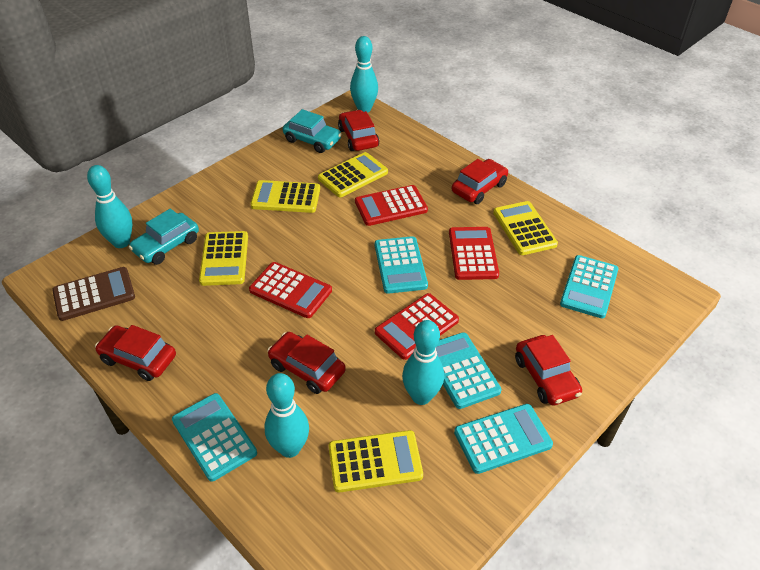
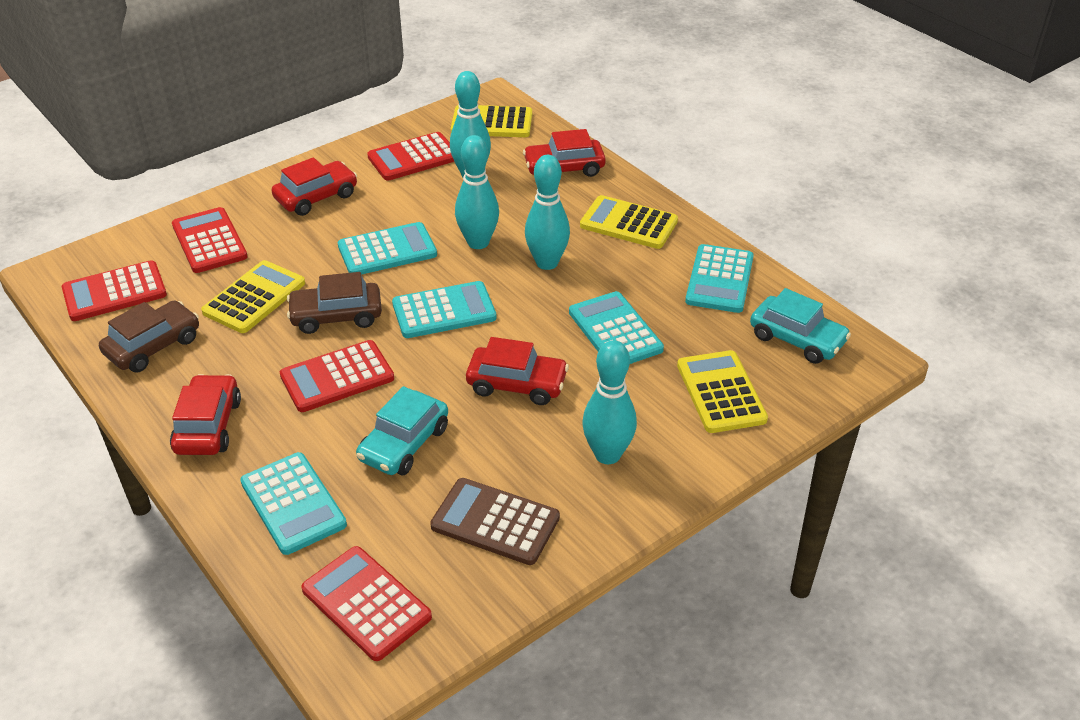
brown car: 0 -> 2
red calculator: 4 -> 5
red car: 5 -> 4
yellow calculator: 5 -> 4

